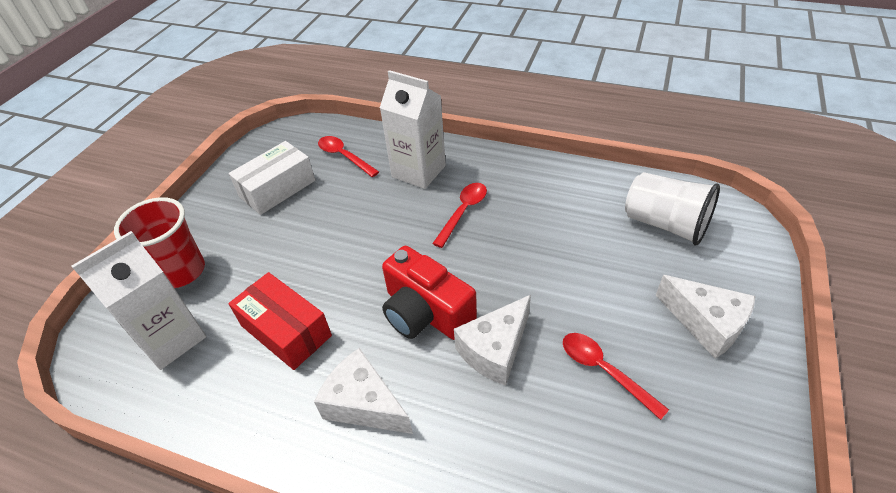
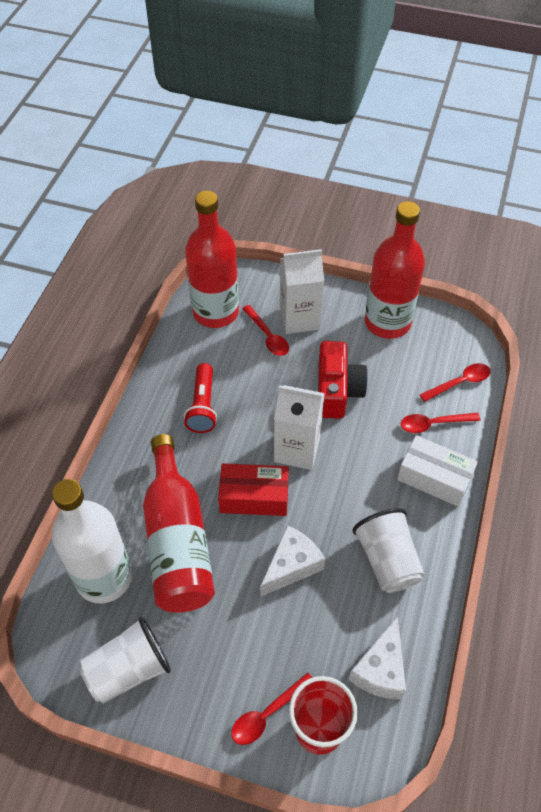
red bottle: 0 -> 3
red flashlight: 0 -> 1
red spoon: 3 -> 4
white bottle: 0 -> 1
white cheese: 3 -> 2
white cup: 1 -> 2

